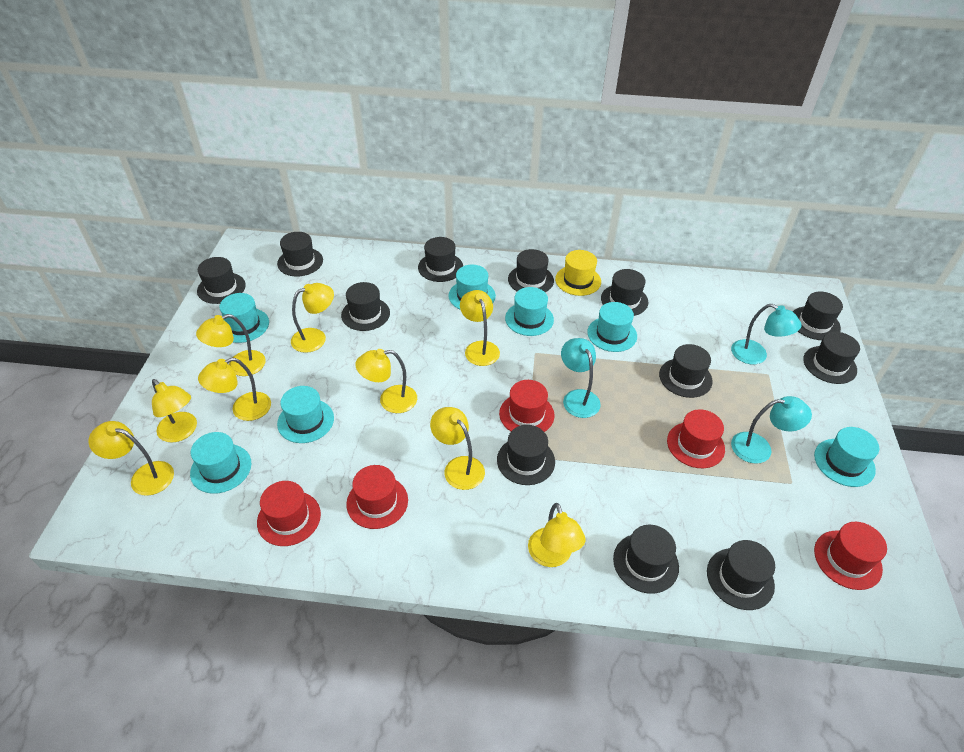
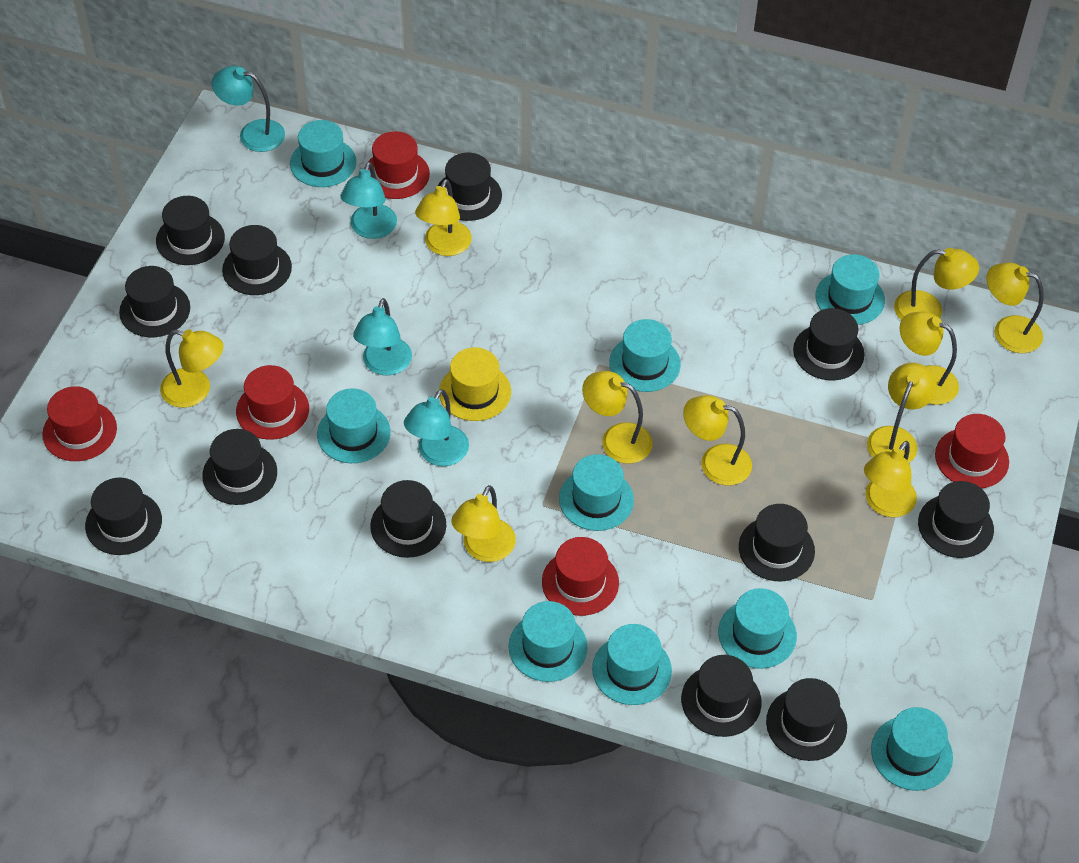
turquoise hat: 7 -> 9
turquoise lamp: 3 -> 4
yellow lamp: 9 -> 10

